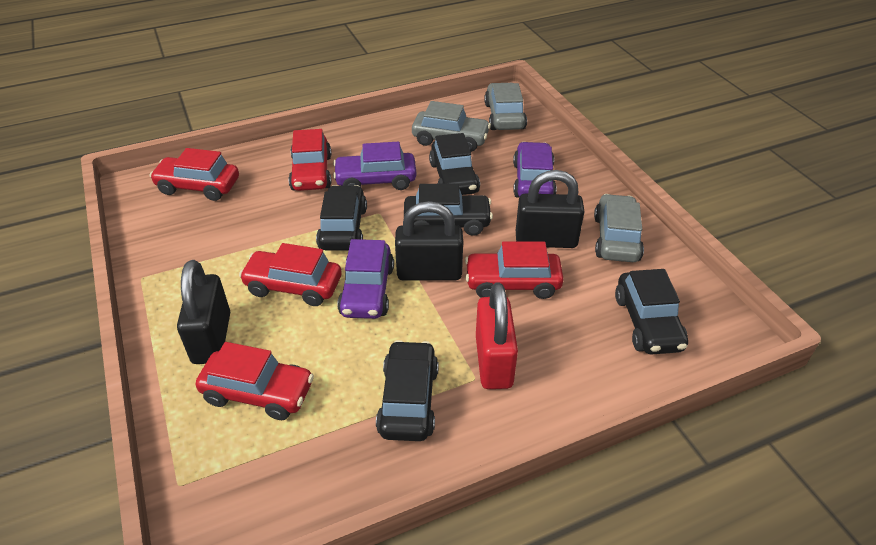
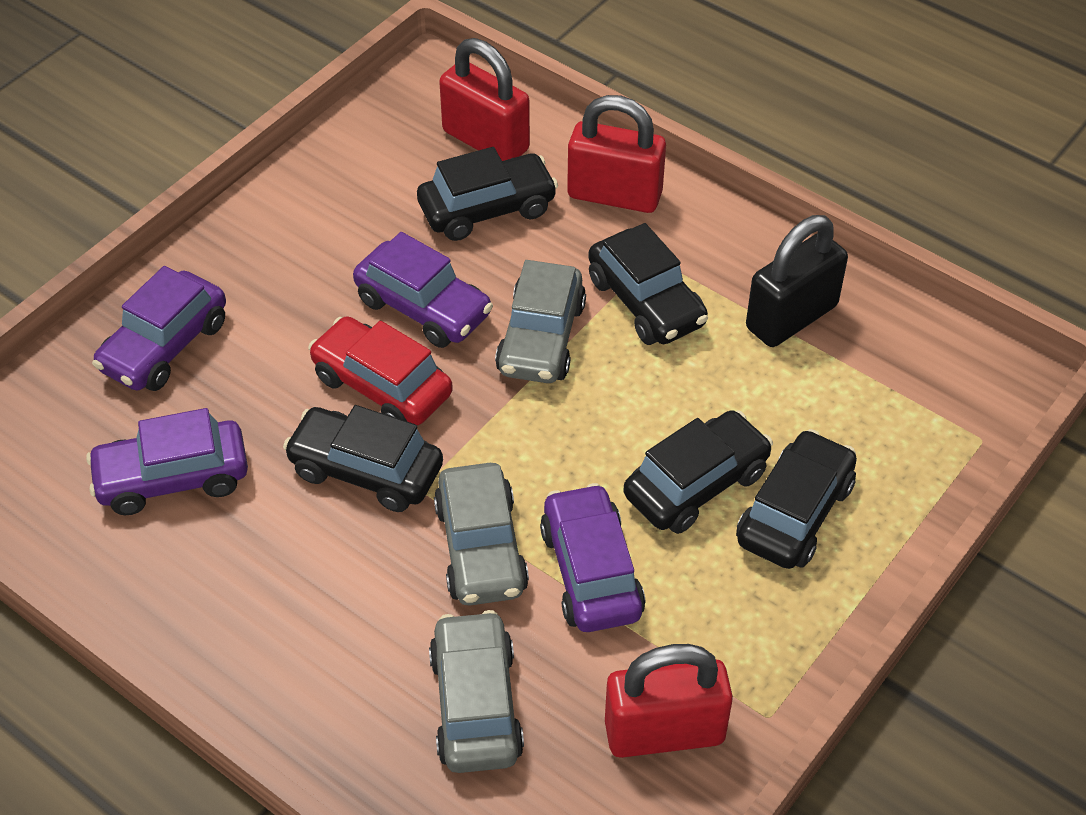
black padlock: 3 -> 1
purple car: 3 -> 4
red car: 5 -> 1
red padlock: 1 -> 3

